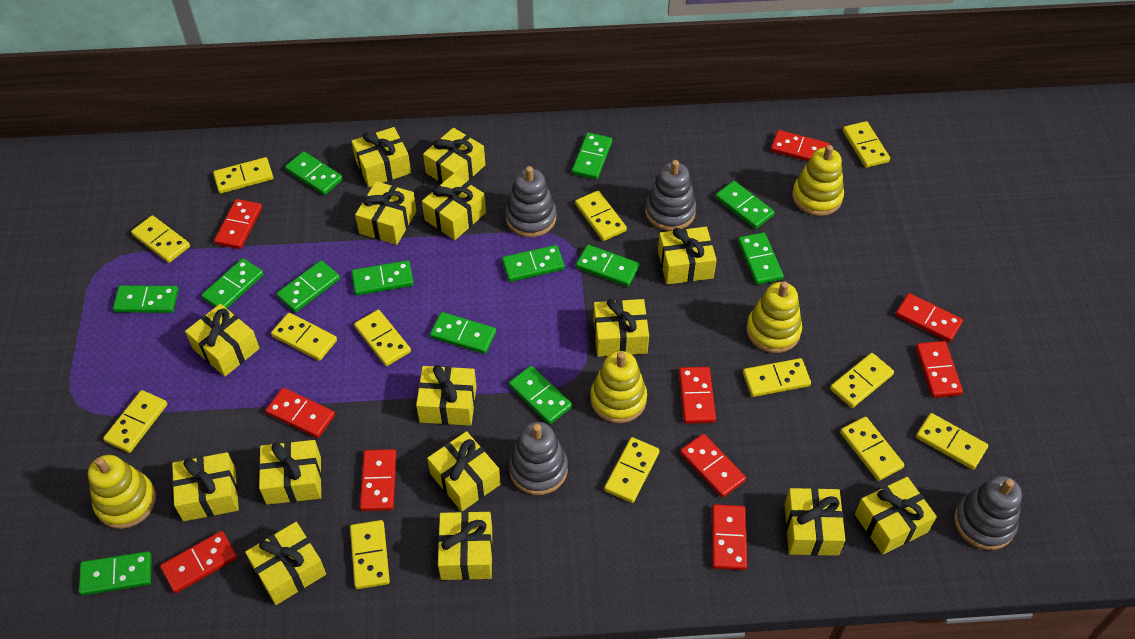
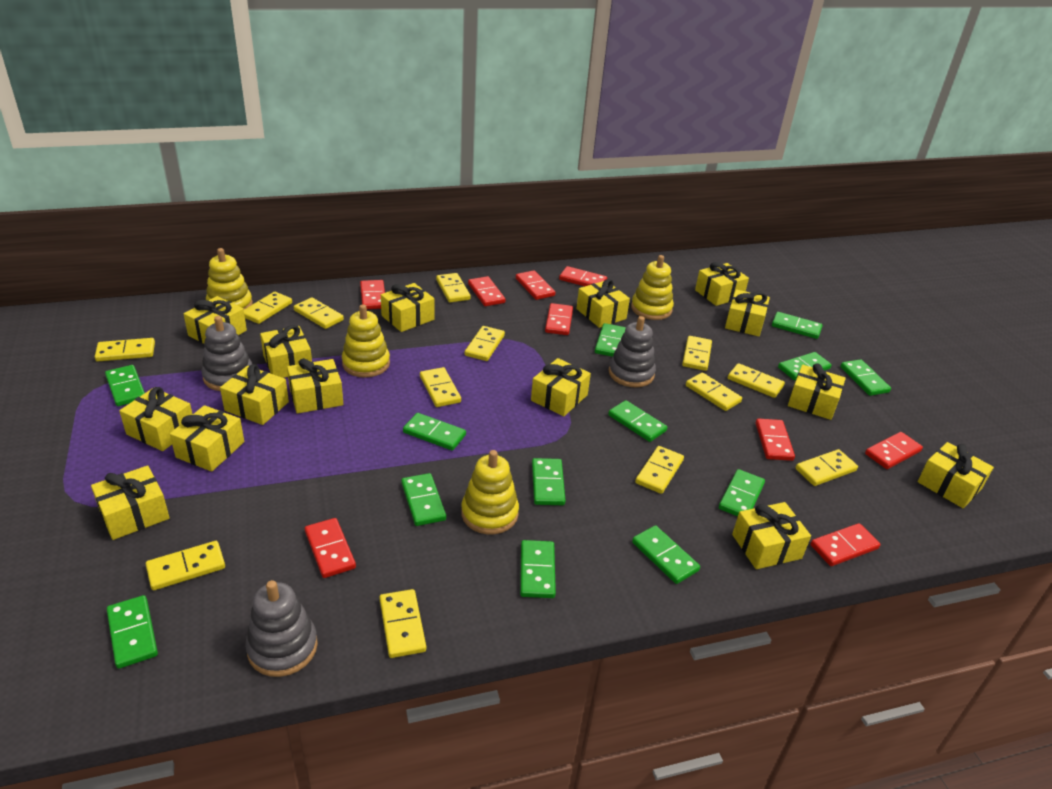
grey stacking toy: 4 -> 3
red domino: 10 -> 9

